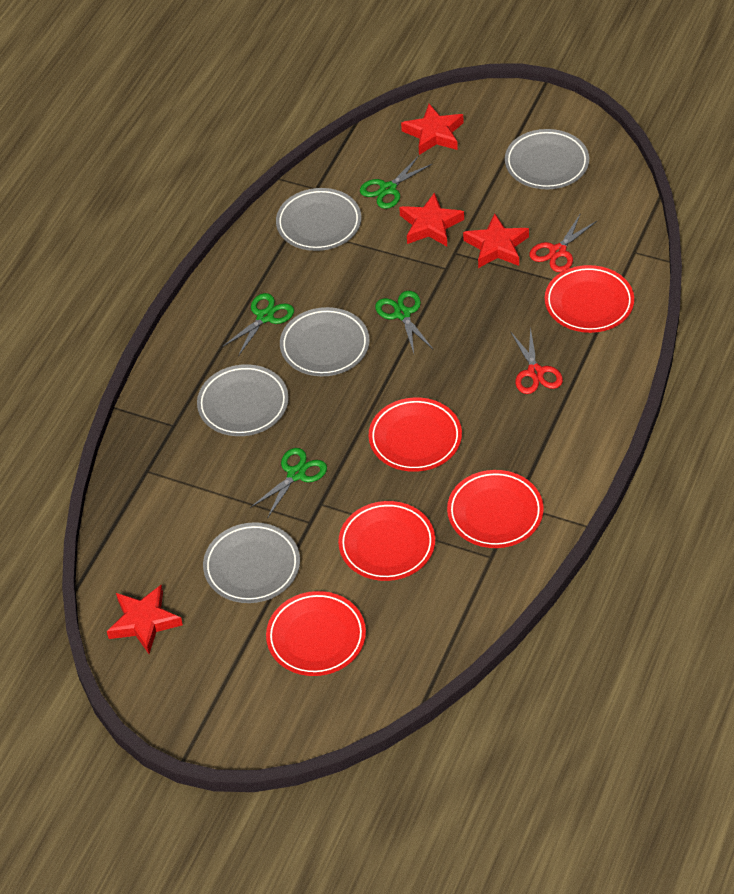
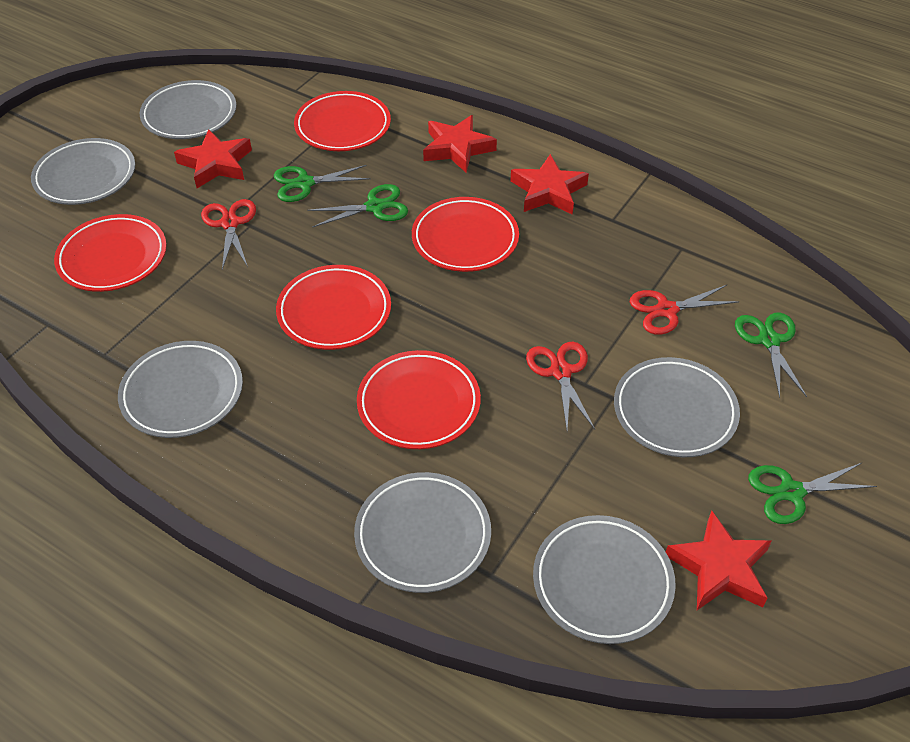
grey plate: 5 -> 6
red scissors: 2 -> 3

